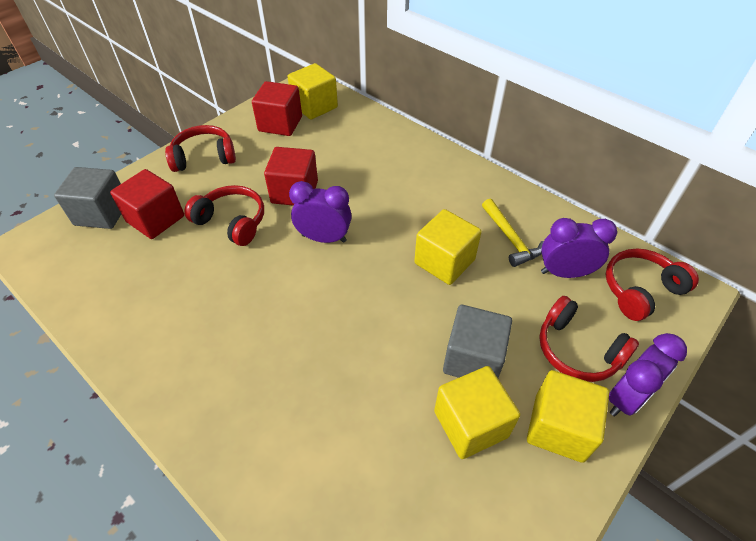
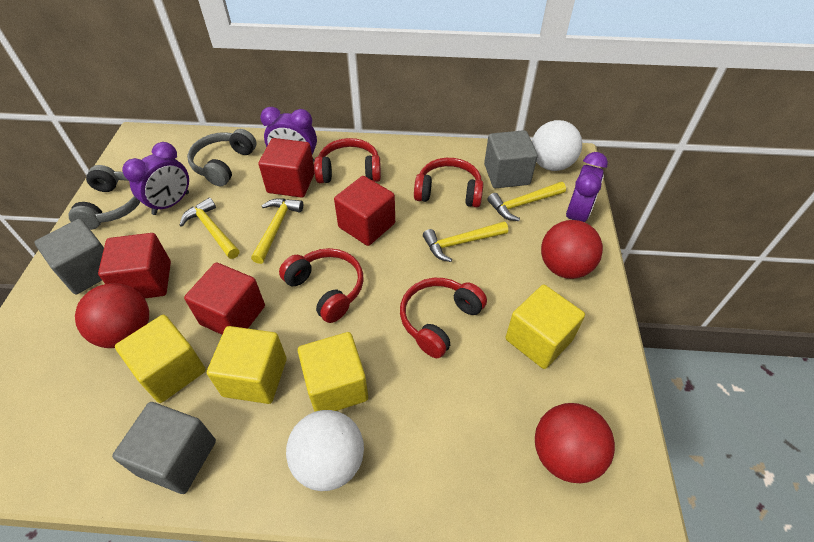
grey cube: 2 -> 3
grey headphones: 0 -> 2
red ball: 0 -> 3
red cube: 3 -> 4
white ball: 0 -> 2
yellow hammer: 1 -> 4

